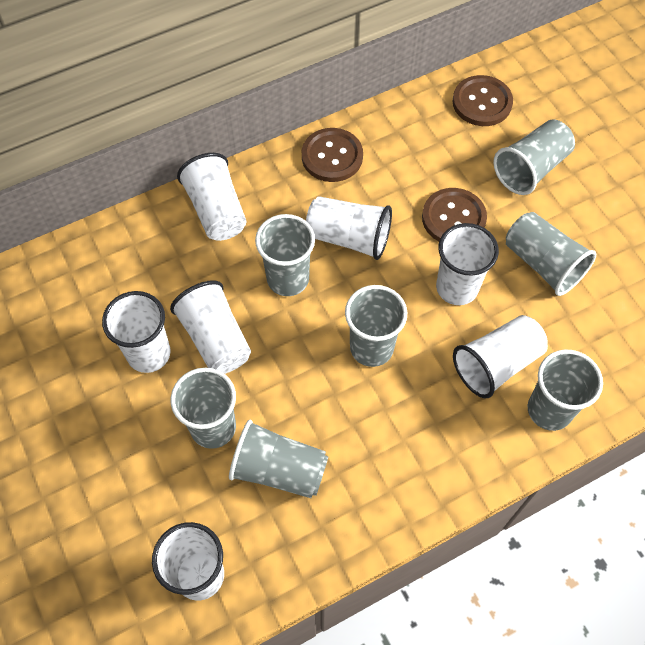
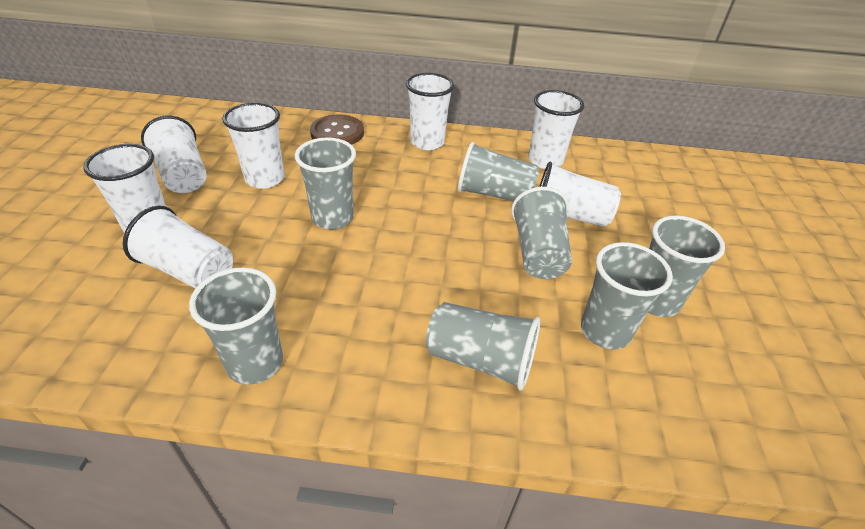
brown button: 3 -> 1

